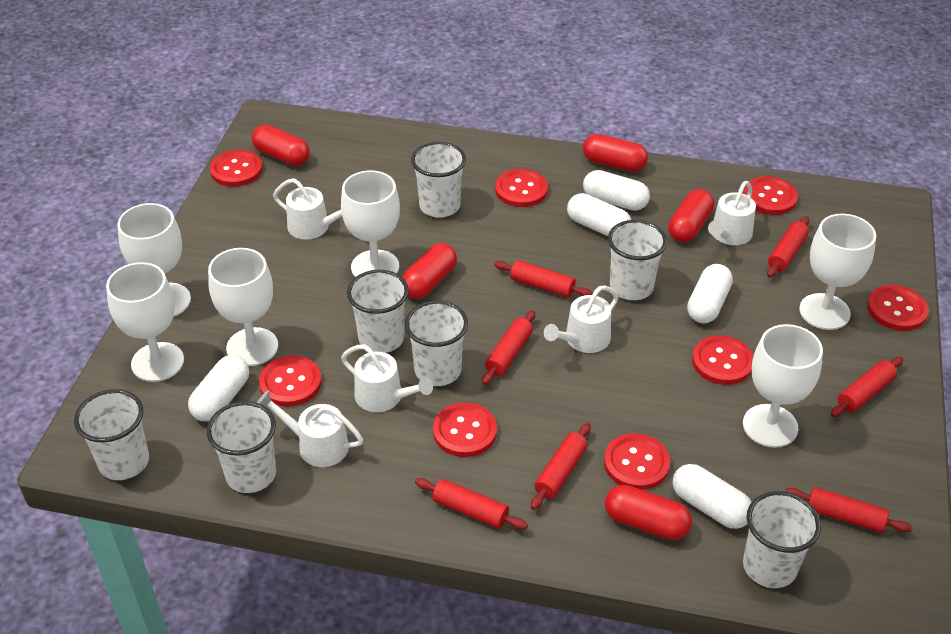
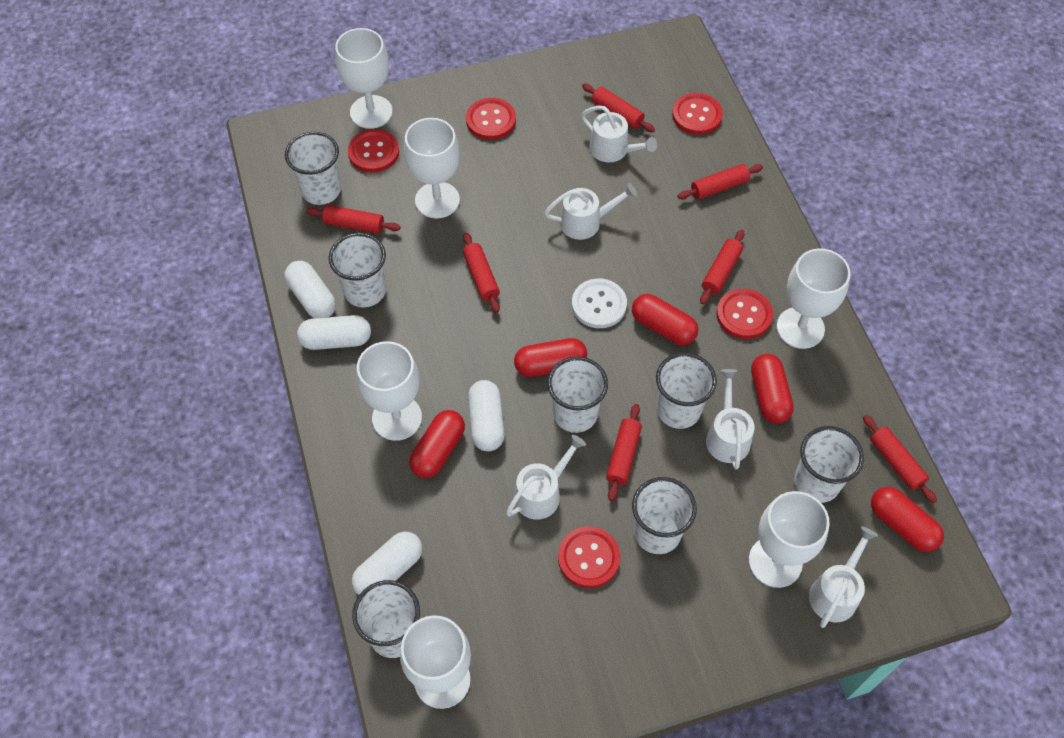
red button: 8 -> 5
white button: 0 -> 1
white capsule: 5 -> 4

